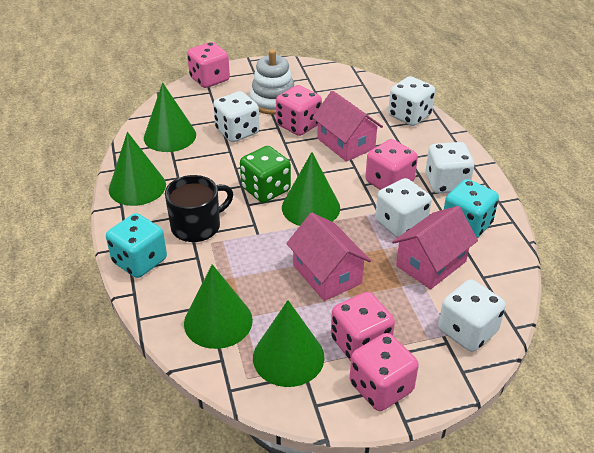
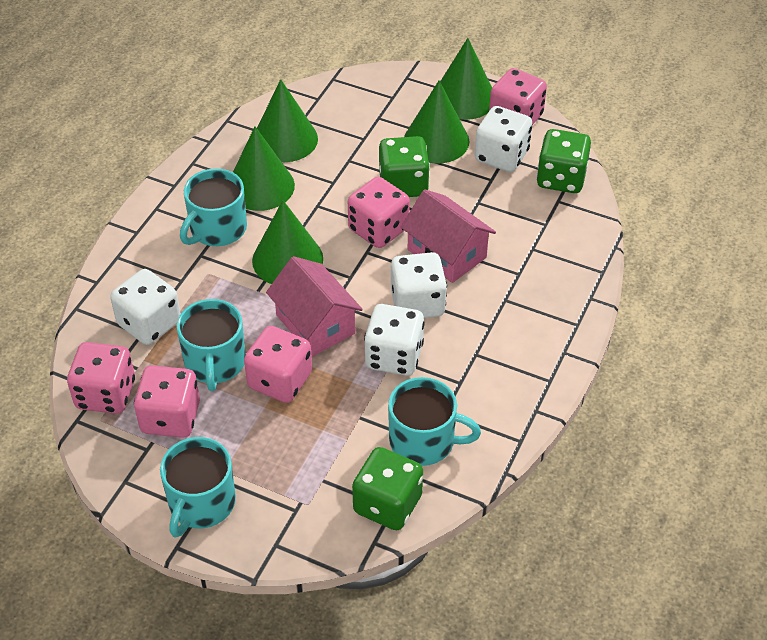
black mug: 1 -> 0
green dice: 1 -> 3
pink house: 3 -> 2
turquoise dice: 2 -> 0
turquoise mug: 0 -> 4
white dice: 5 -> 4
white stacking toy: 1 -> 0

